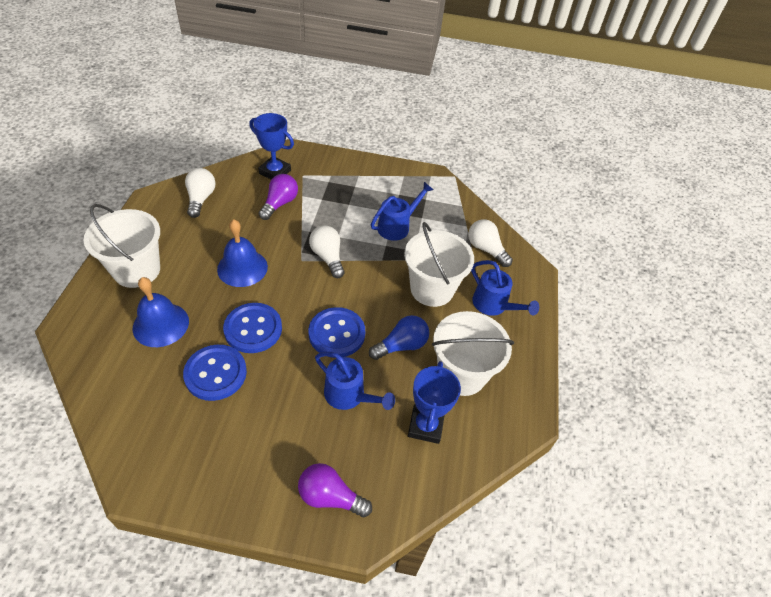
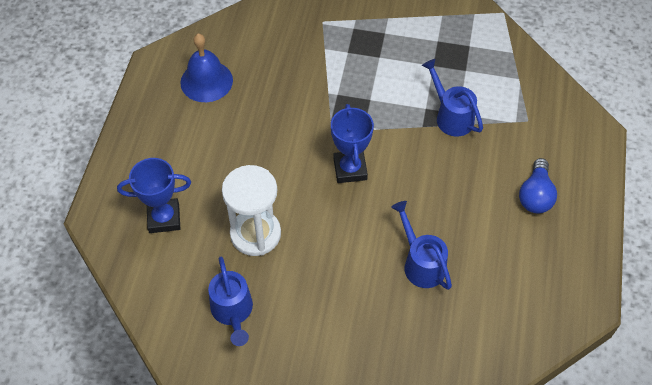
blue bell: 2 -> 1
blue button: 3 -> 0
purple light bulb: 2 -> 0
white bucket: 3 -> 0
white hourglass: 0 -> 1
white light bulb: 3 -> 0

